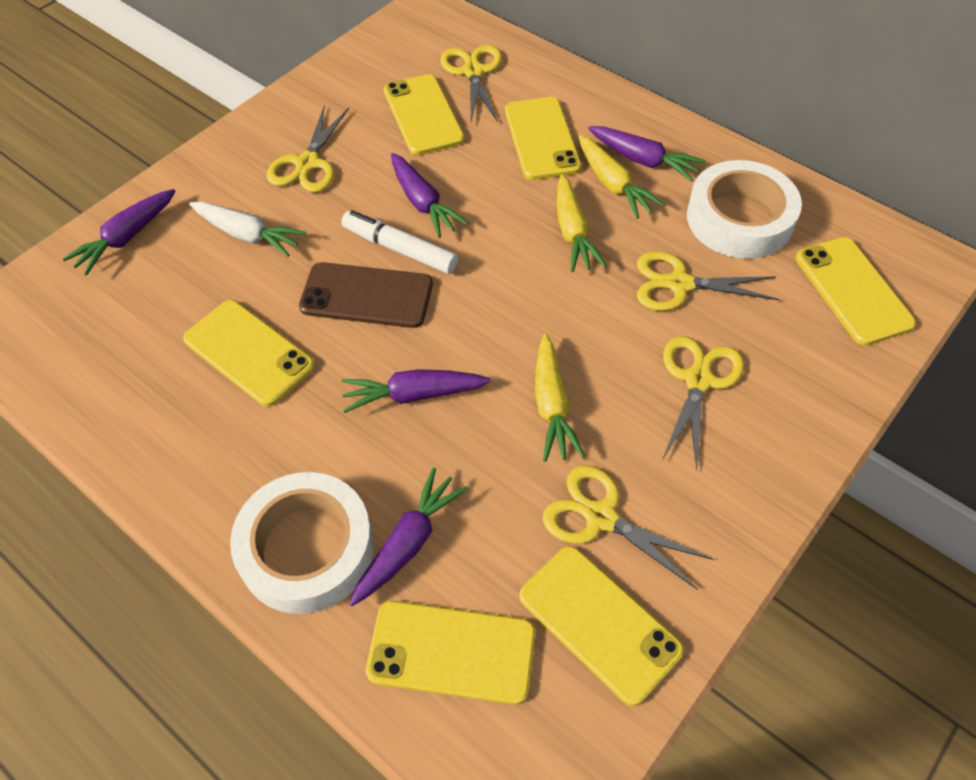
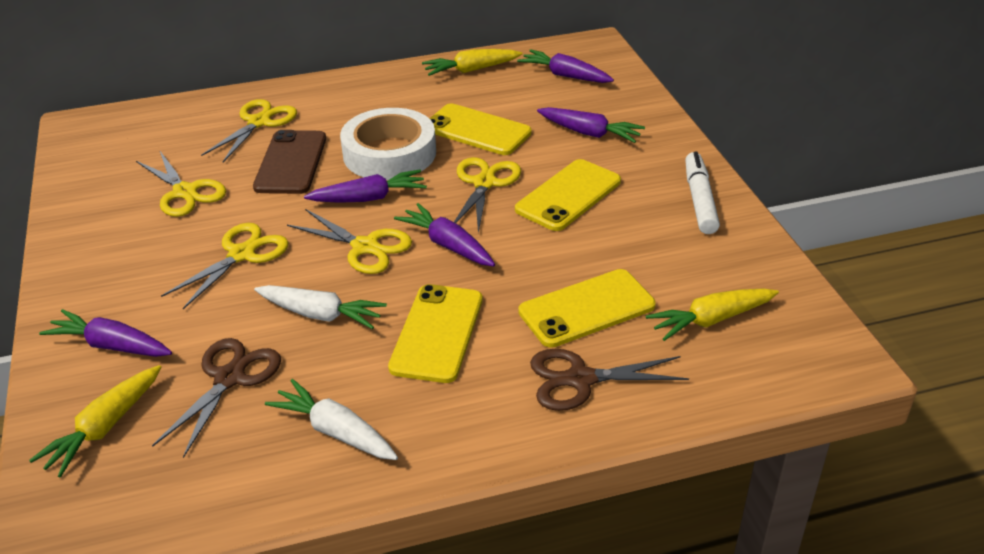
brown scissors: 0 -> 2
white carrot: 1 -> 2
white tape: 2 -> 1
yellow phone: 6 -> 4

